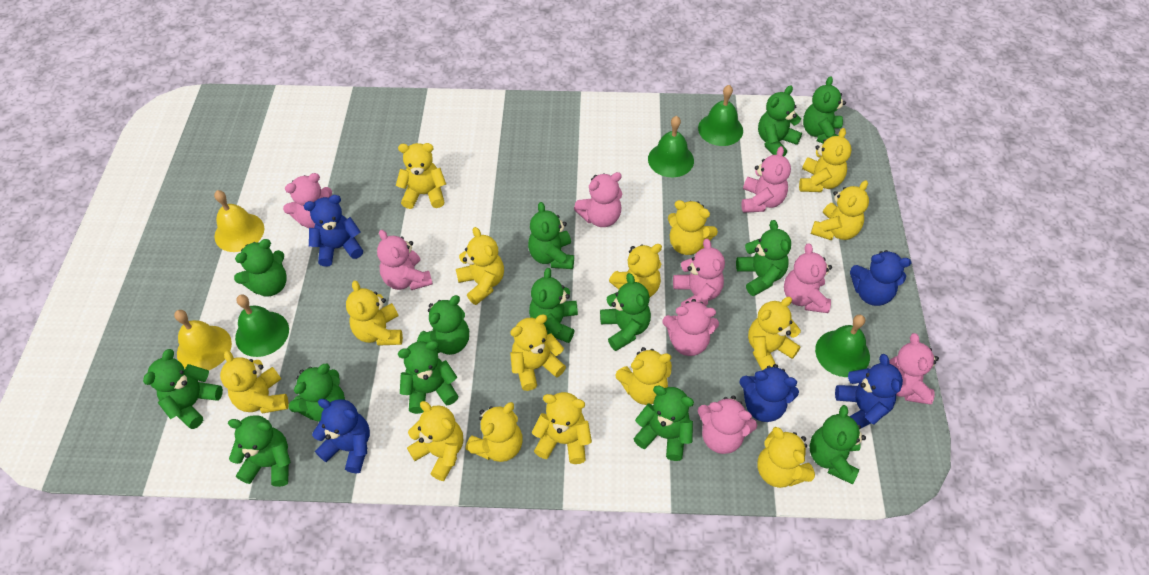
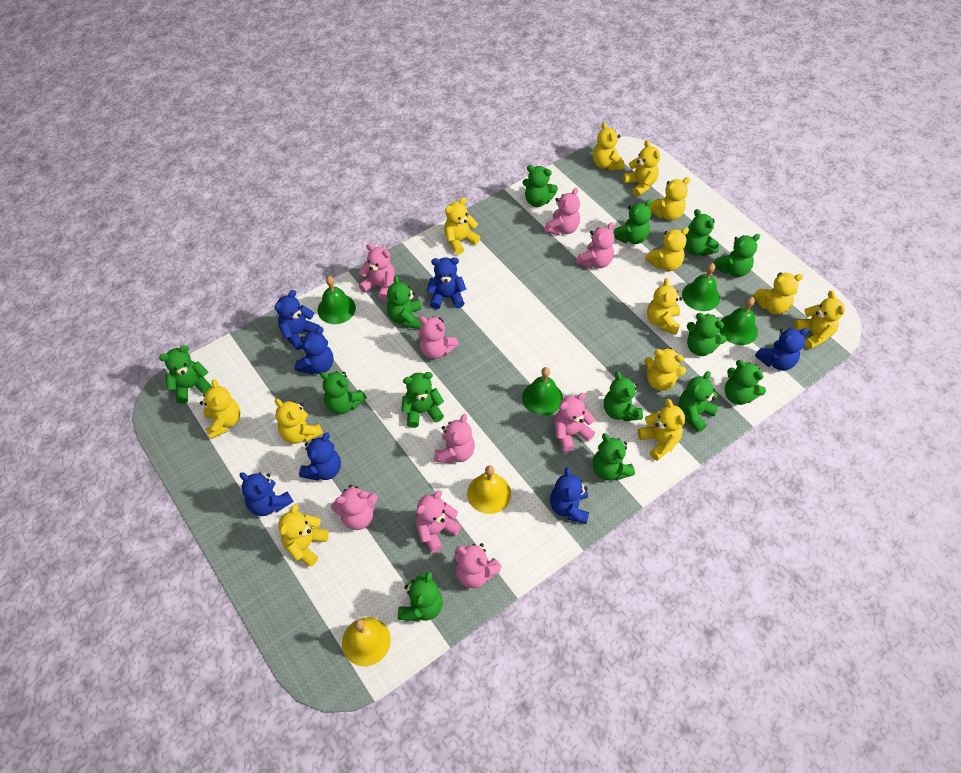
blue teddy bear: 5 -> 7
yellow teddy bear: 15 -> 13

